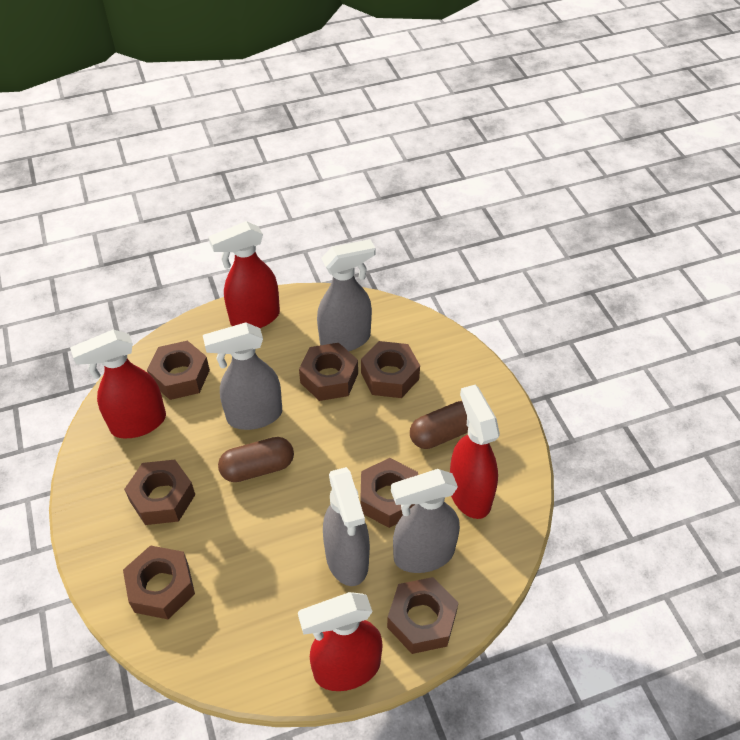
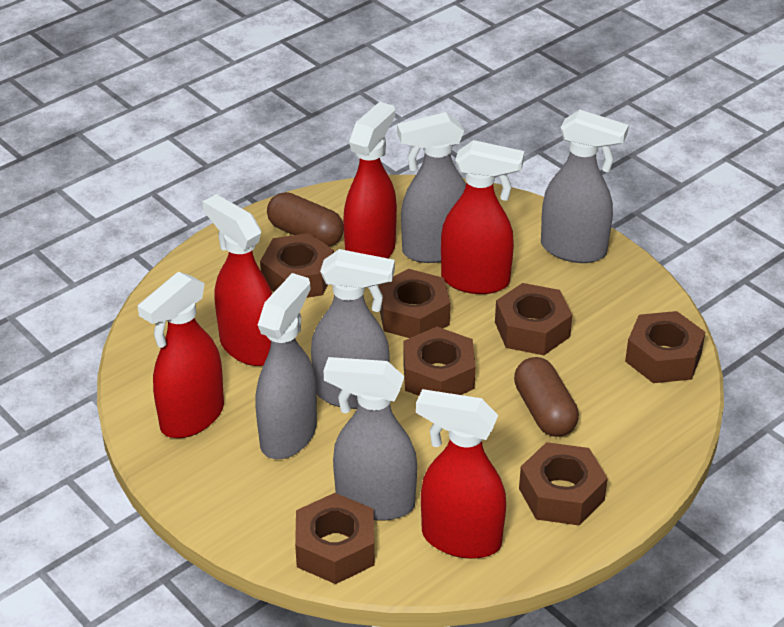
grey spray bottle: 4 -> 5
red spray bottle: 4 -> 5

